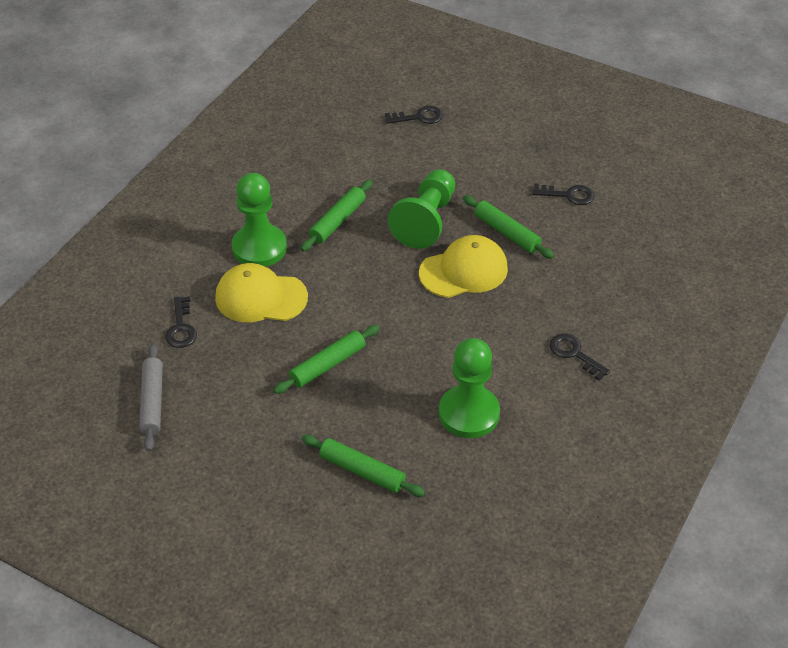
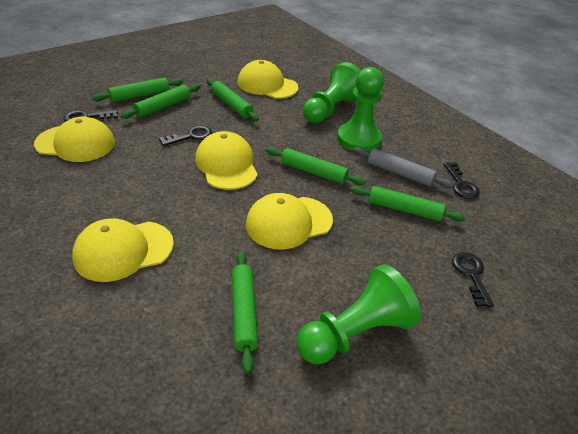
green rolling pin: 4 -> 6
yellow cap: 2 -> 5

